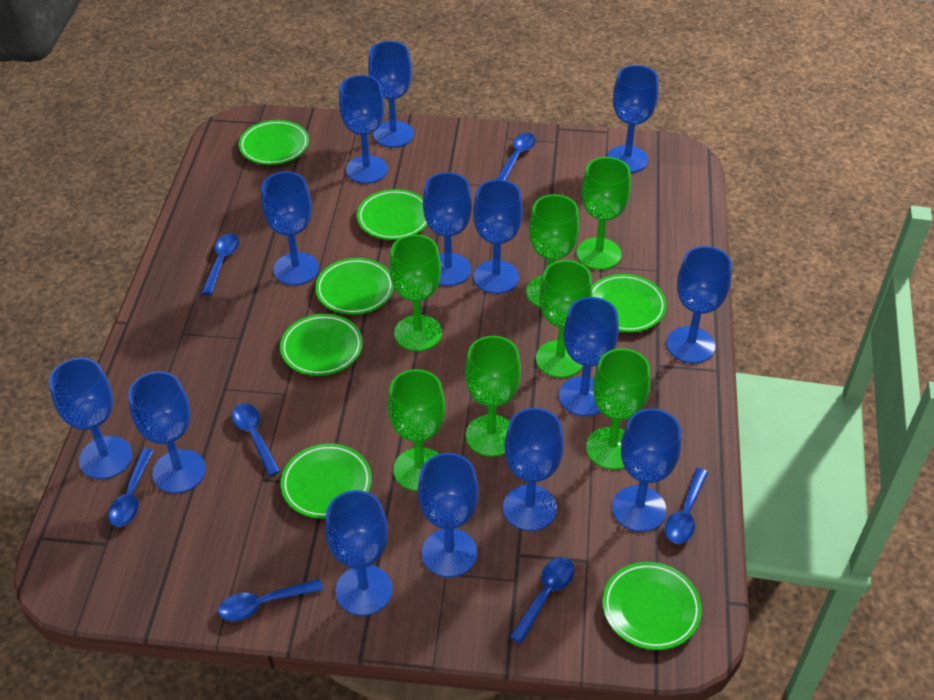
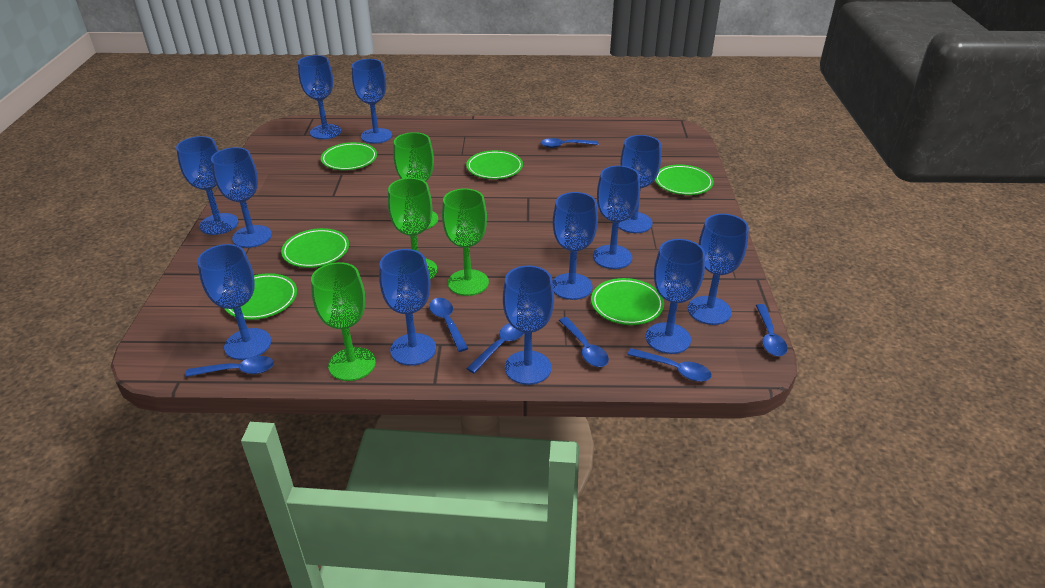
blue goblet: 14 -> 12
green goblet: 7 -> 4
green plate: 7 -> 6

